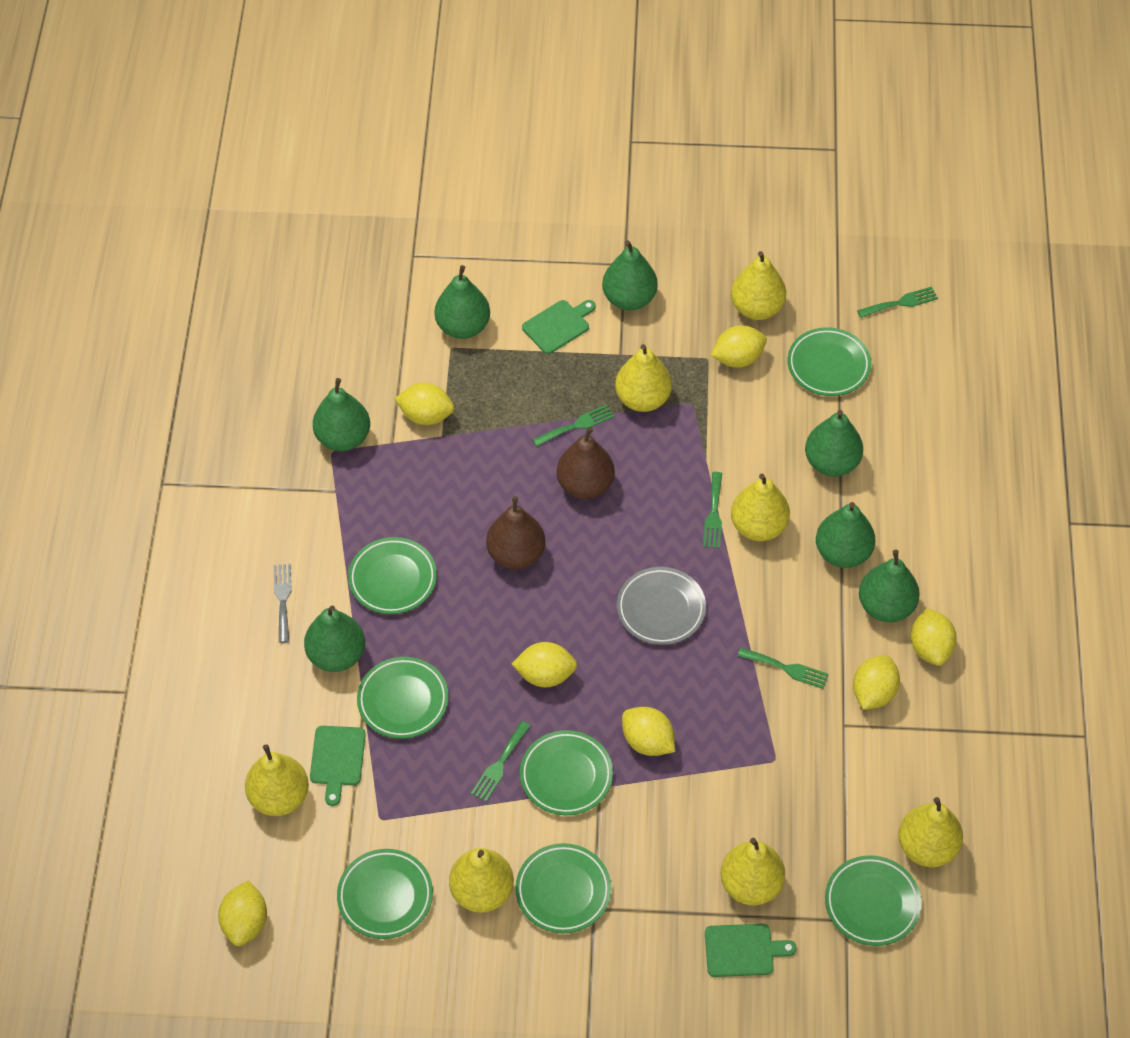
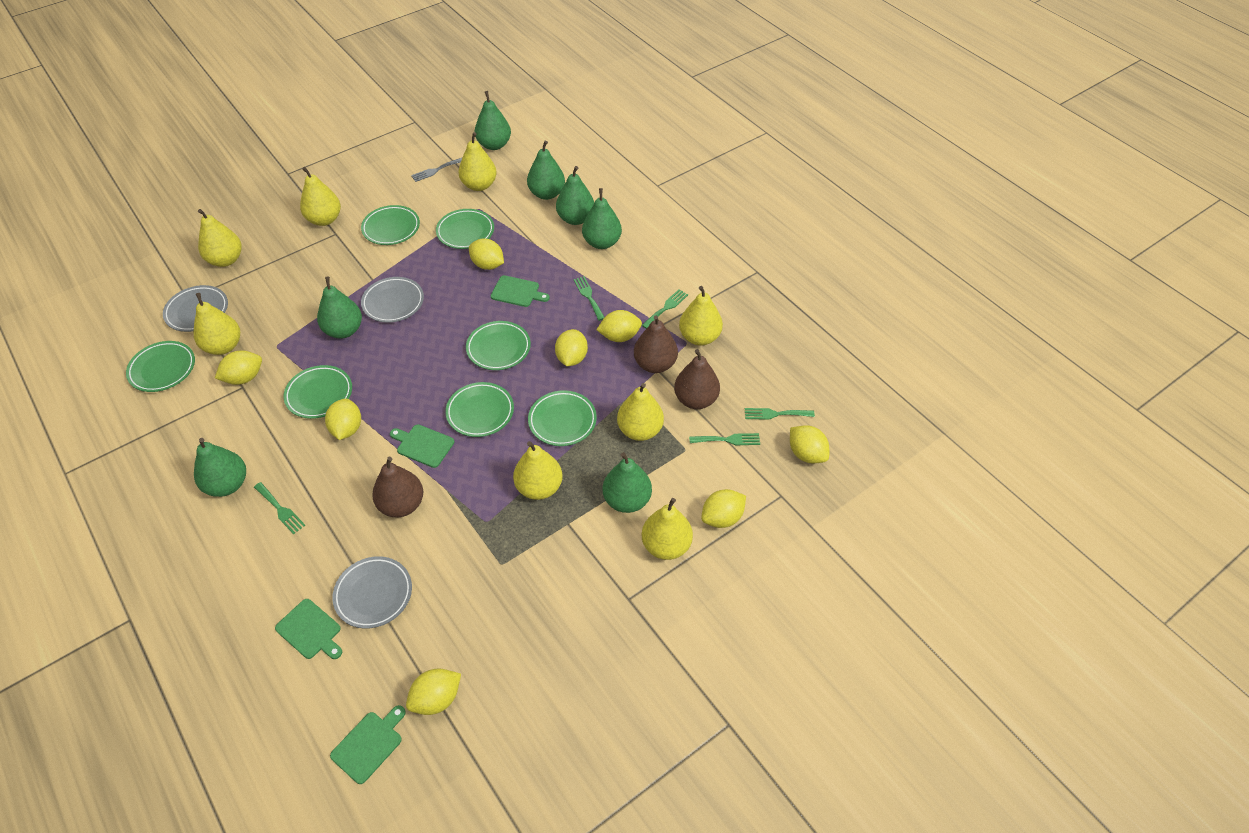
brown pear: 2 -> 3
green cutting board: 3 -> 4
grey plate: 1 -> 3
yellow lemon: 7 -> 8
yellow pear: 7 -> 8

